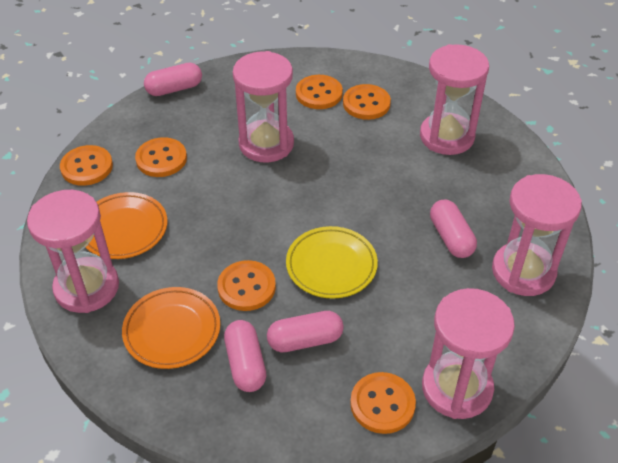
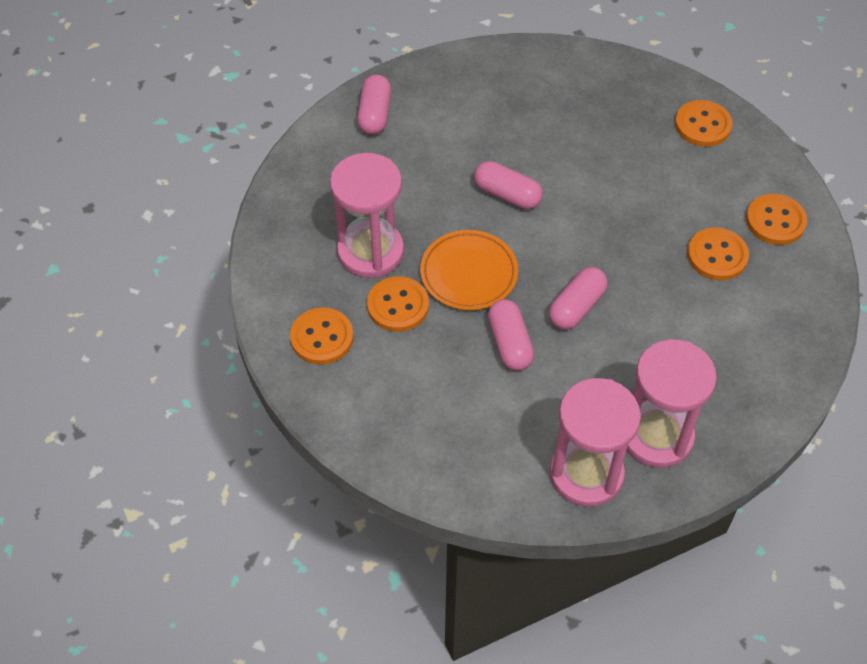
orange button: 6 -> 5
orange plate: 2 -> 1
pink hourglass: 5 -> 3
yellow plate: 1 -> 0

